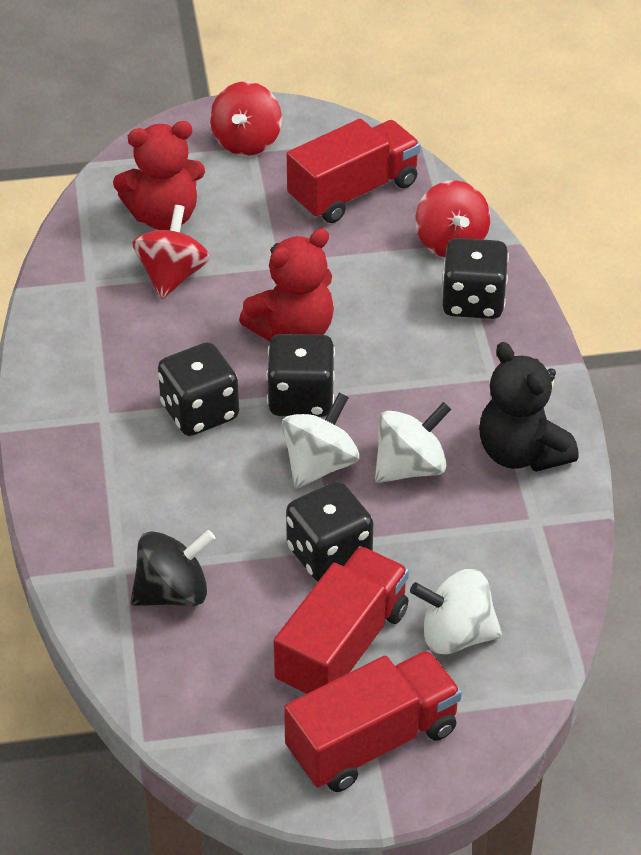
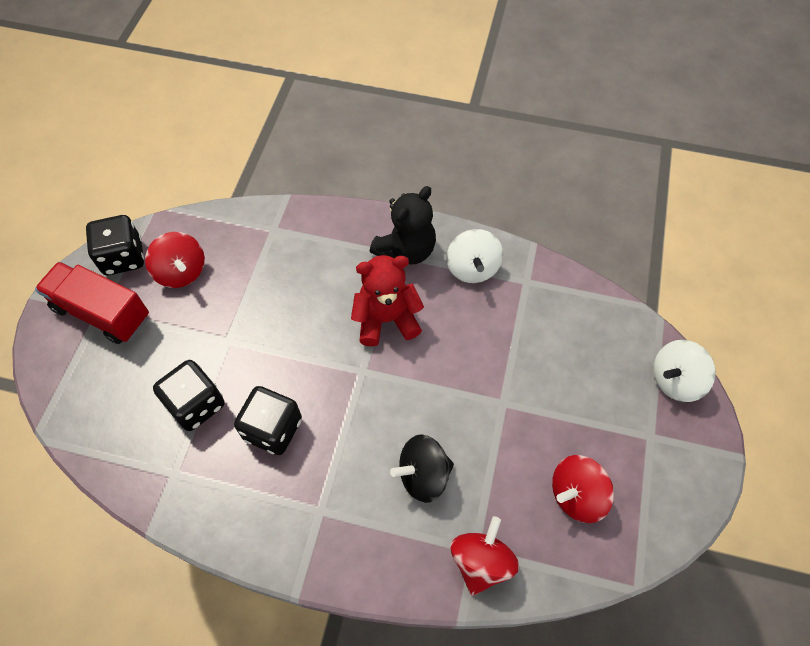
black dice: 4 -> 3
red teddy bear: 2 -> 1
red truck: 3 -> 1
white spinning top: 3 -> 2

